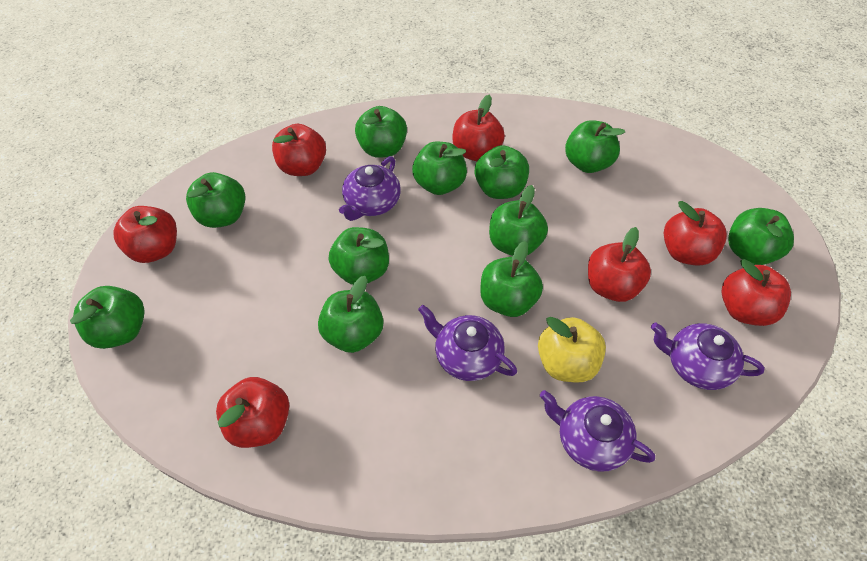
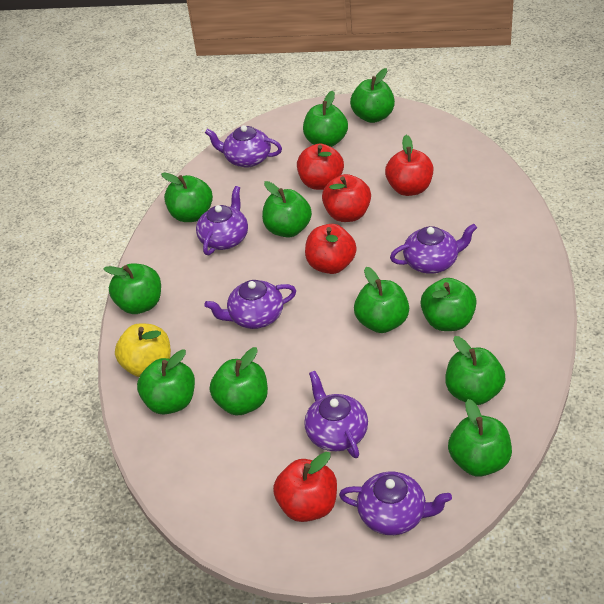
purple teapot: 4 -> 6
red apple: 7 -> 5

